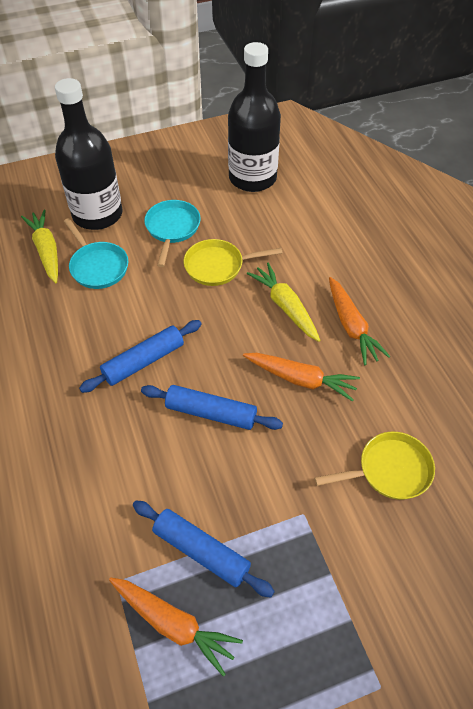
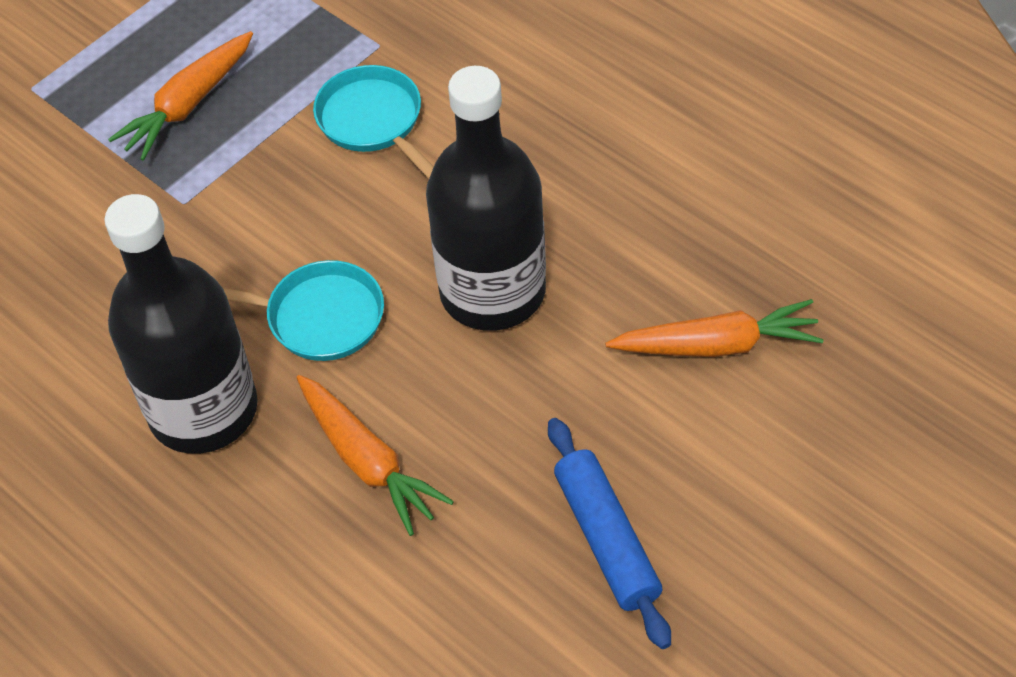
blue rolling pin: 3 -> 1
yellow carrot: 2 -> 0
yellow pan: 2 -> 0

